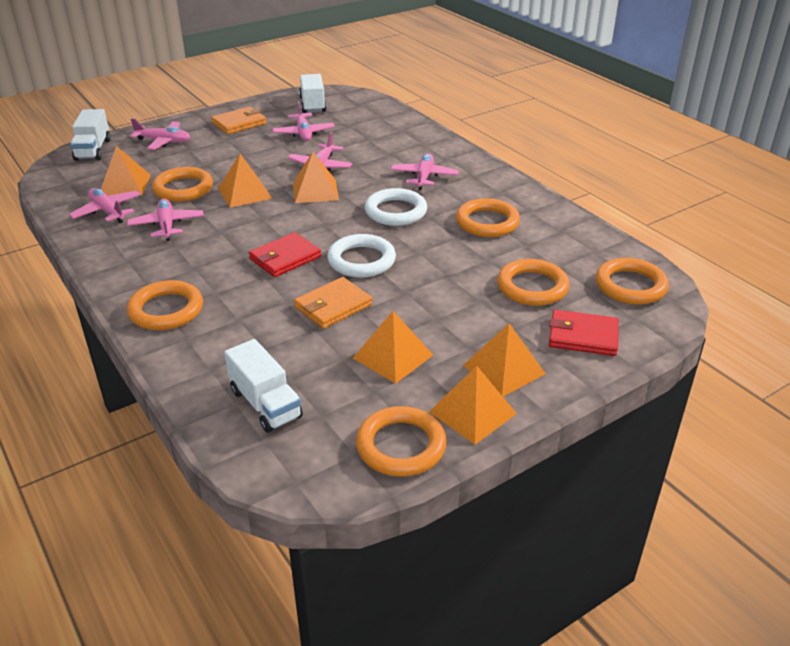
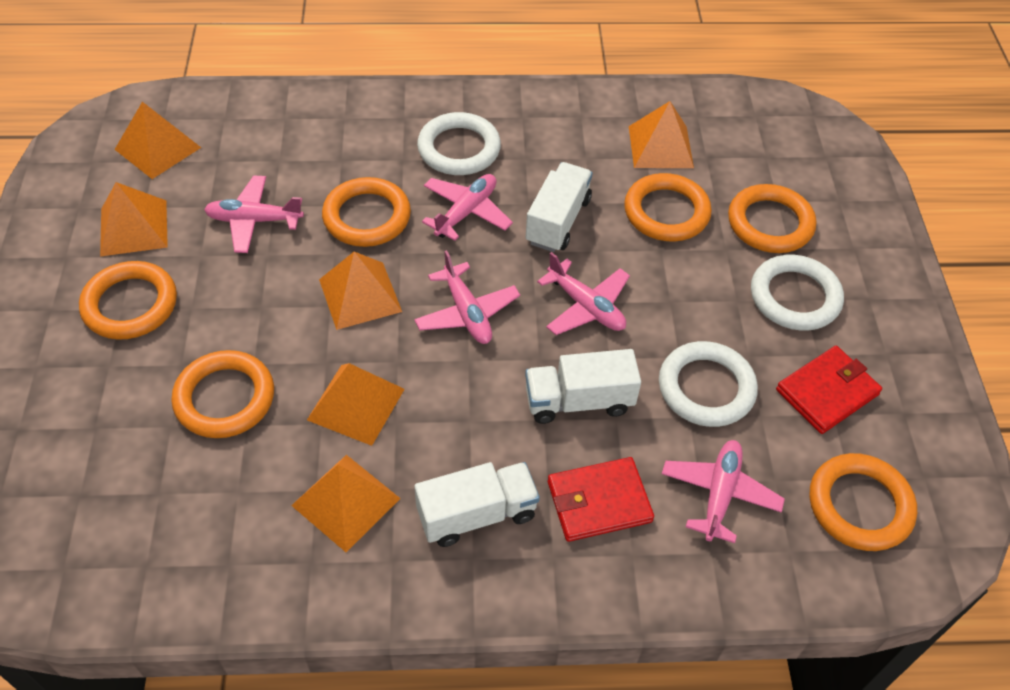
orange wallet: 2 -> 0
pink plane: 6 -> 5
white ring: 2 -> 3

